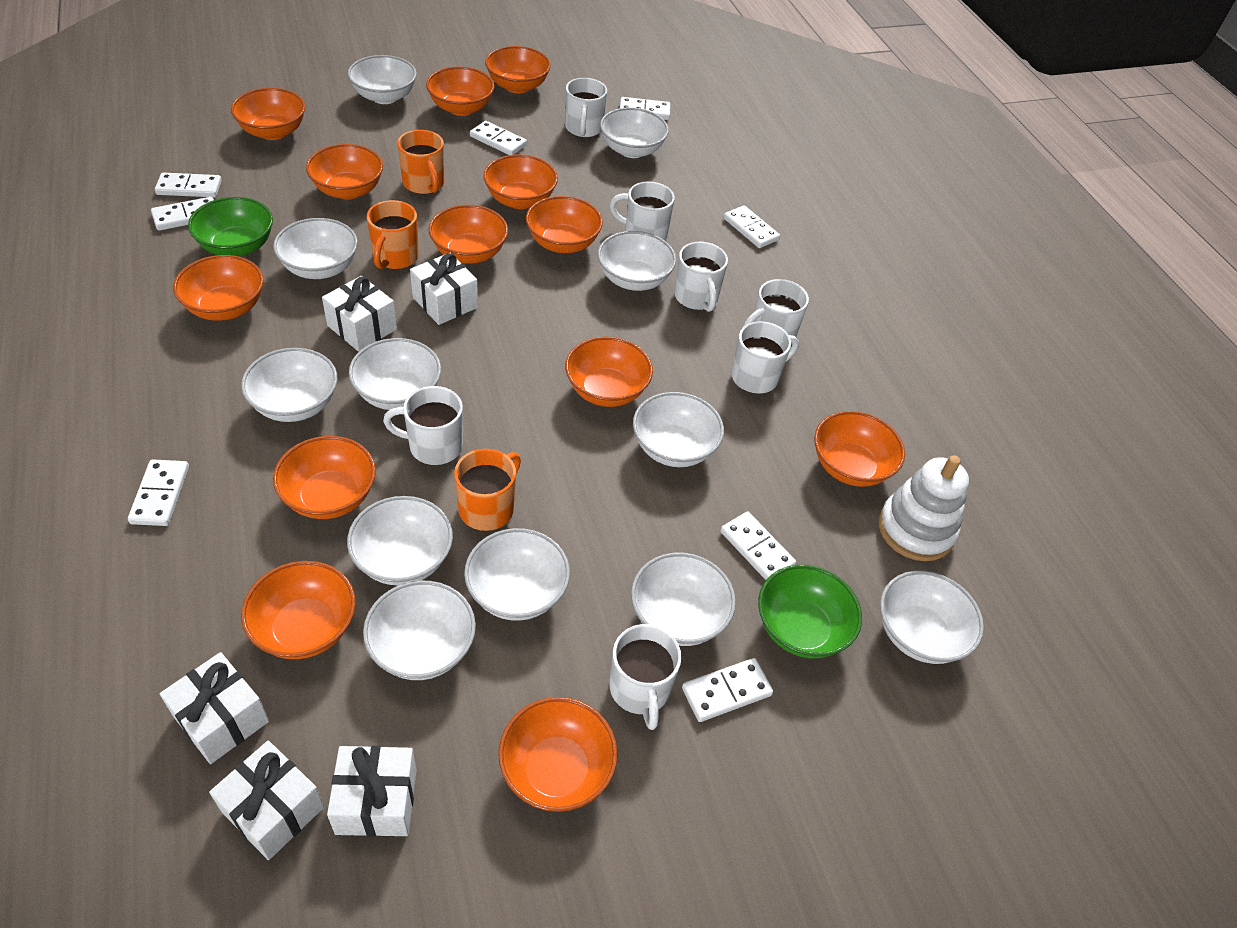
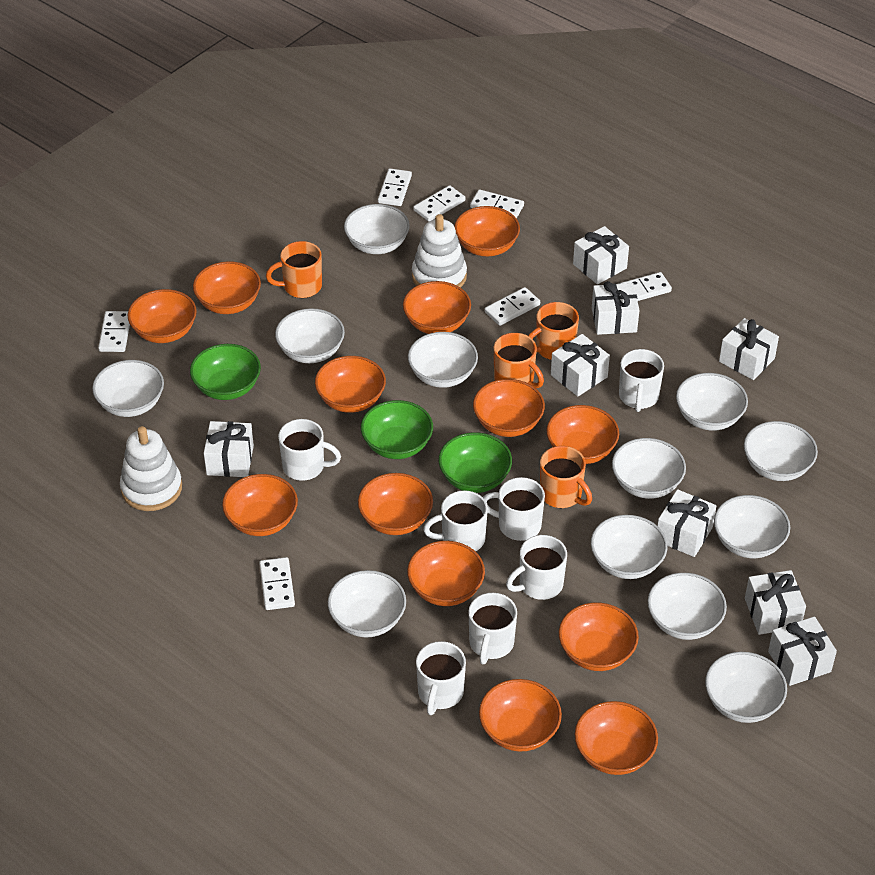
green bowl: 2 -> 3
orange mug: 3 -> 4
white domino: 8 -> 7
white gift: 5 -> 8
white stacking toy: 1 -> 2

